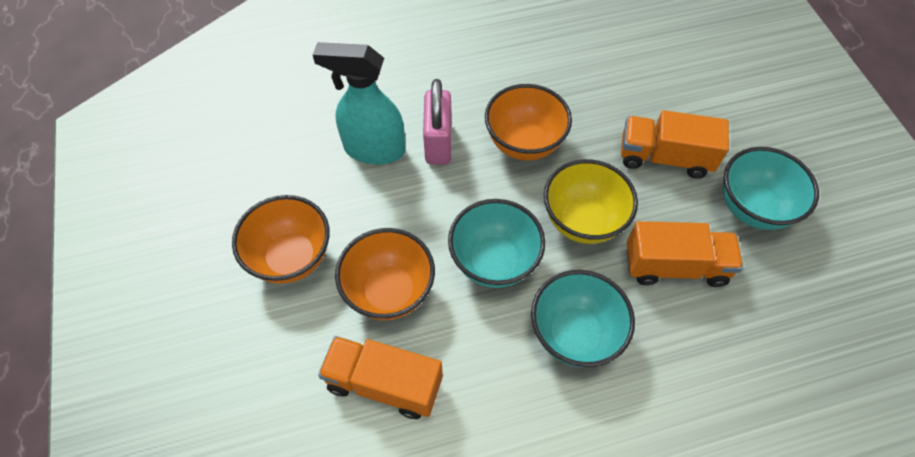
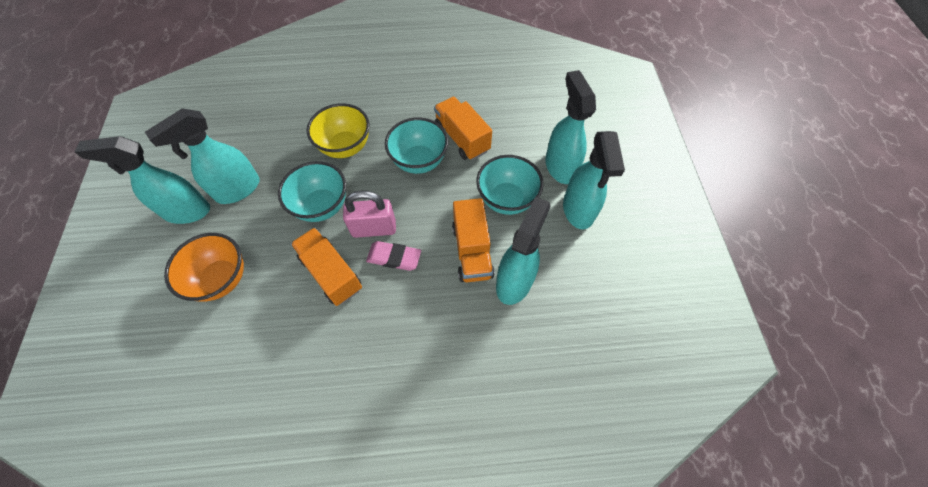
orange bowl: 3 -> 1
pink eraser: 0 -> 1
turquoise spray bottle: 1 -> 5

